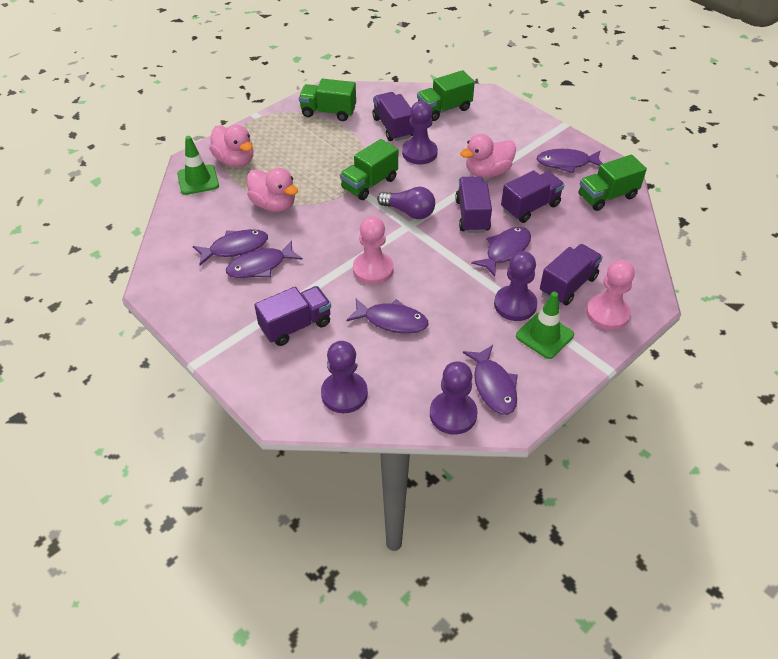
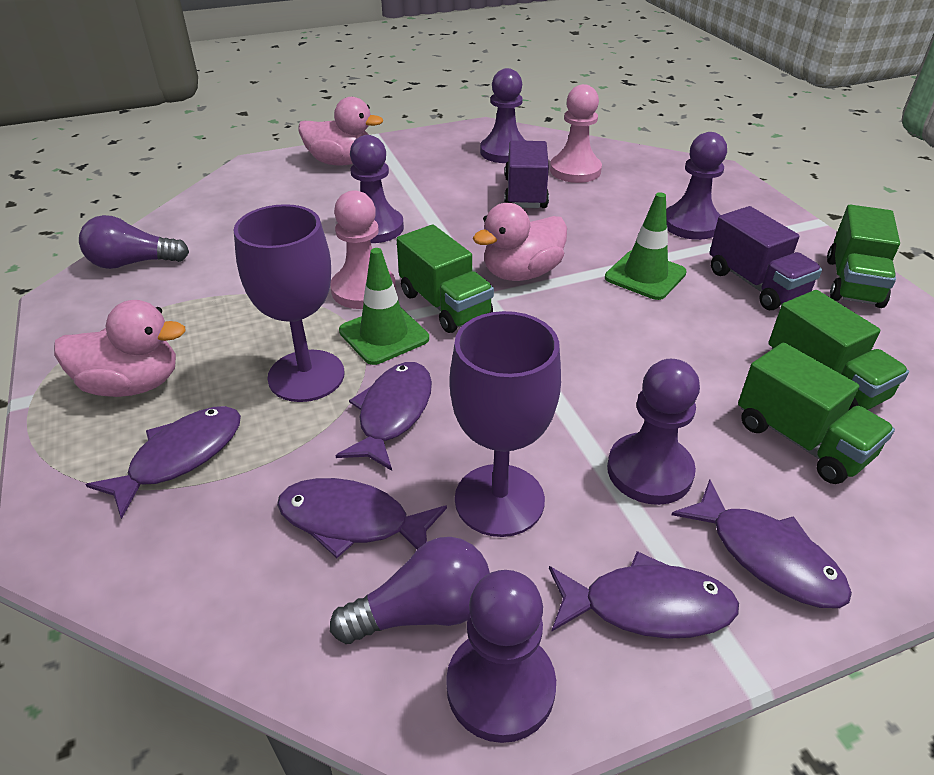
purple fish: 6 -> 5
purple goblet: 0 -> 2
purple light bulb: 1 -> 2
purple pawn: 4 -> 5
purple truck: 5 -> 2

